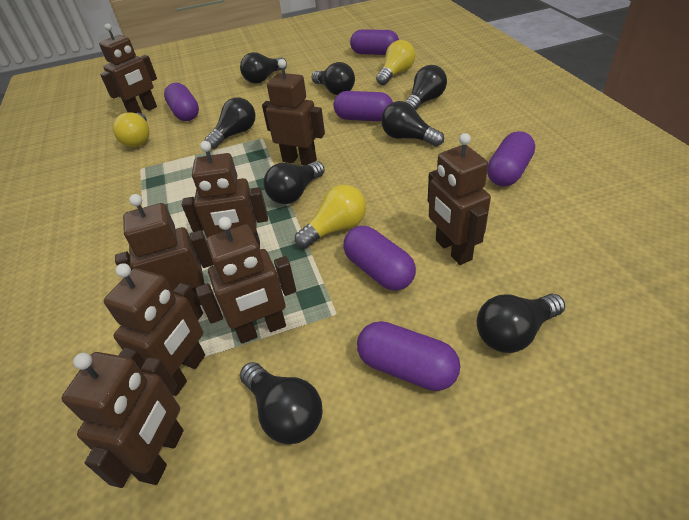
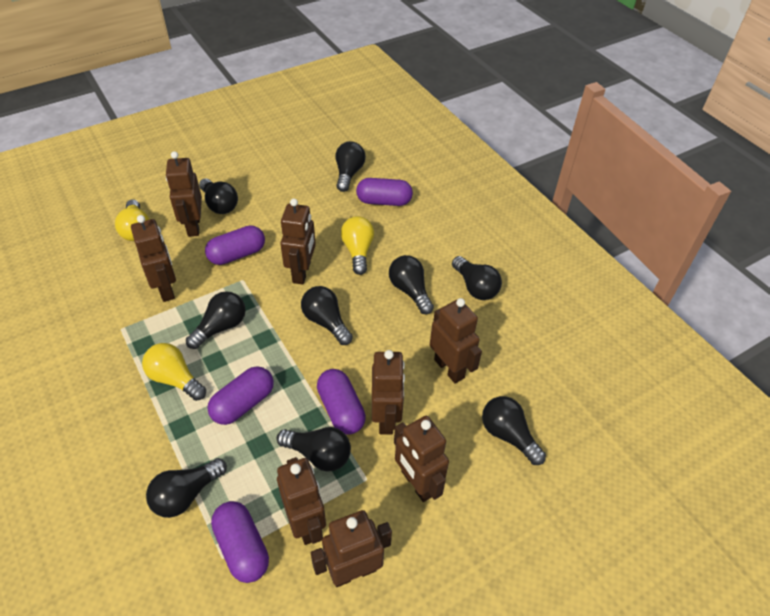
black light bulb: 8 -> 9
purple capsule: 6 -> 5

